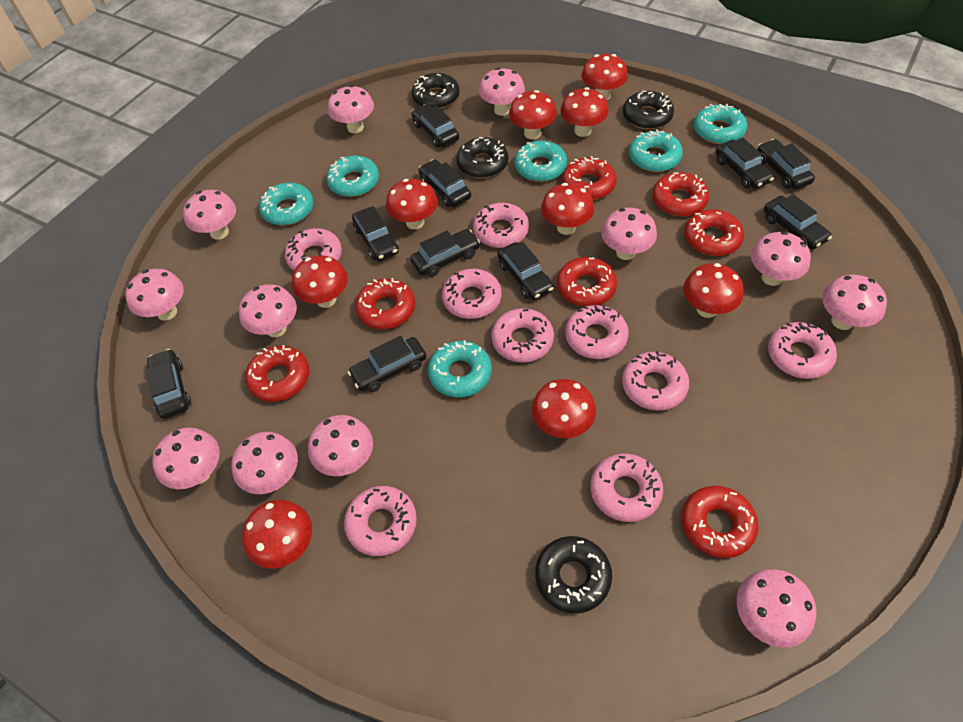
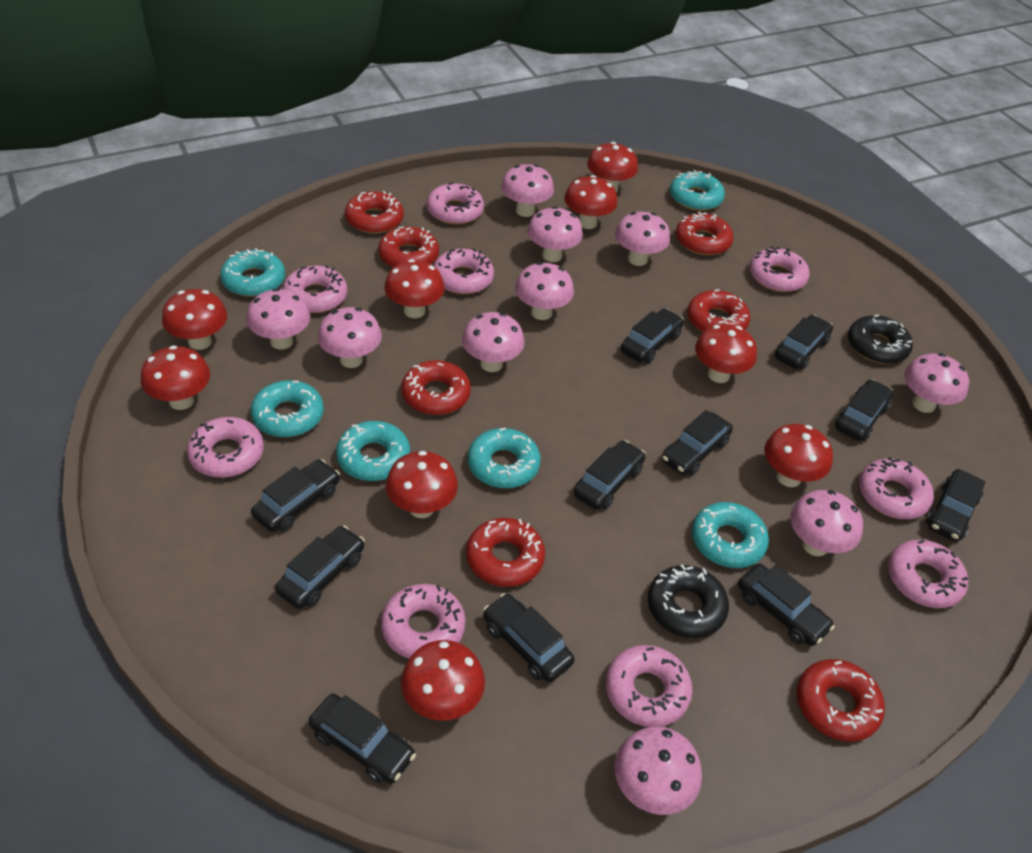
black car: 10 -> 11
black donut: 4 -> 2
pink mushroom: 12 -> 10

